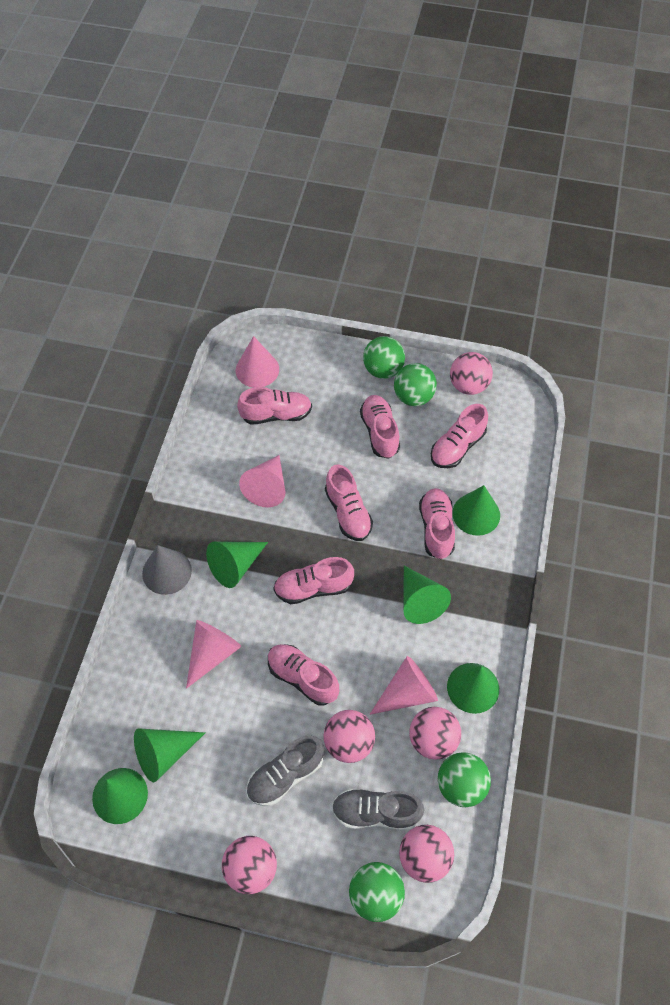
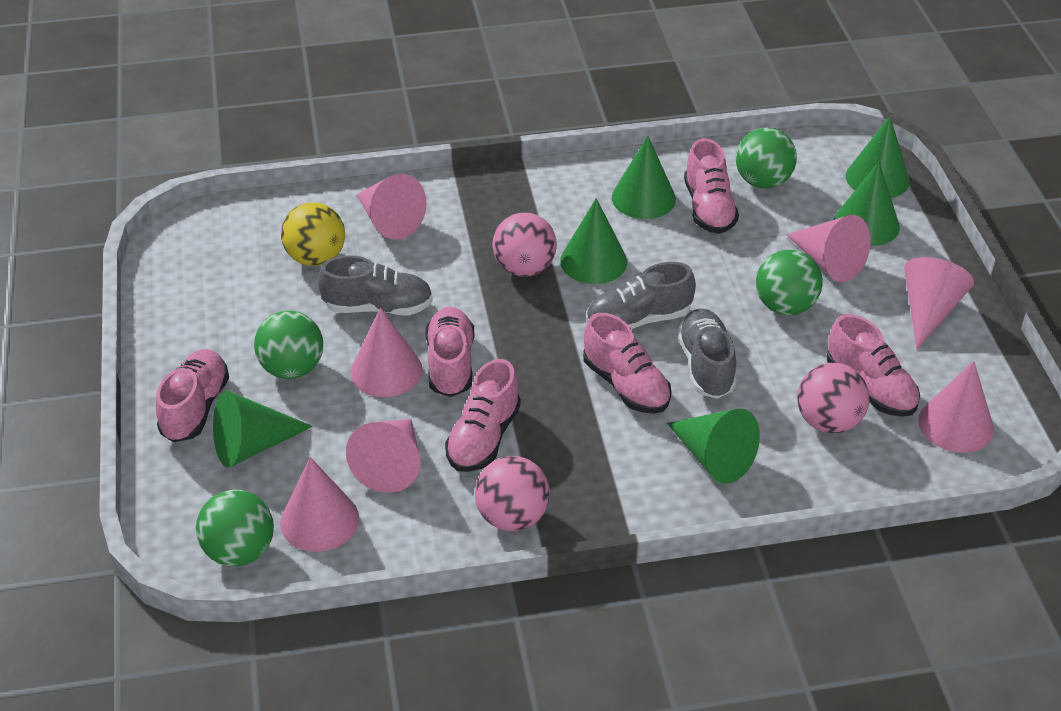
grey cone: 1 -> 0
grey shoe: 2 -> 3
pink ball: 5 -> 3
pink cone: 4 -> 7
pink shoe: 7 -> 6
yellow ball: 0 -> 1

